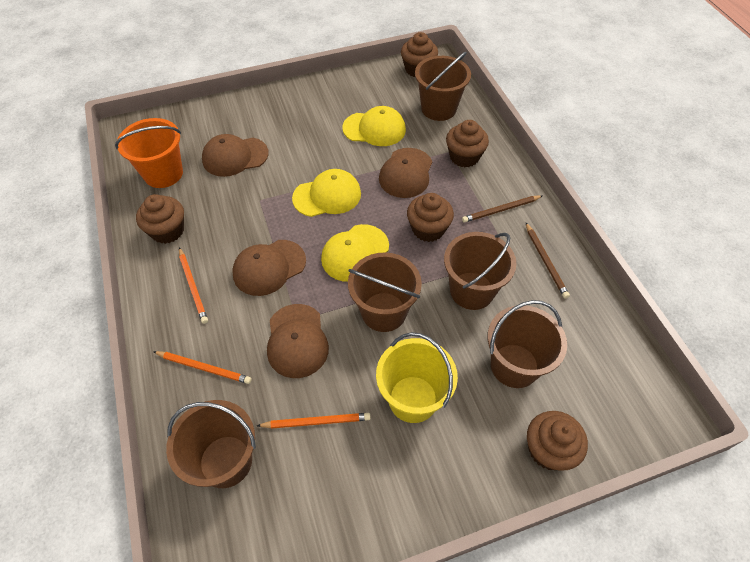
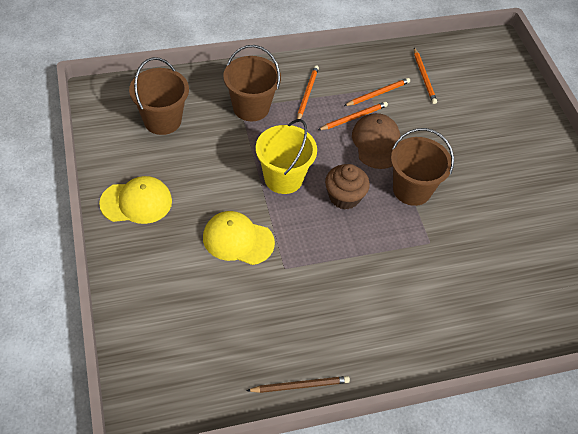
brown bucket: 5 -> 3
brown cap: 4 -> 1
brown cupcake: 5 -> 1
brown pencil: 2 -> 1
orange bucket: 1 -> 0
orange pencil: 3 -> 4
yellow cap: 3 -> 2

